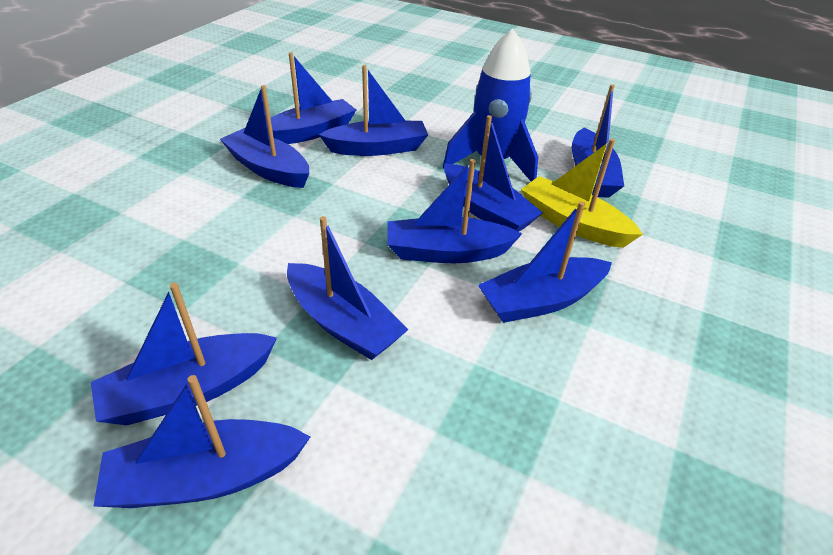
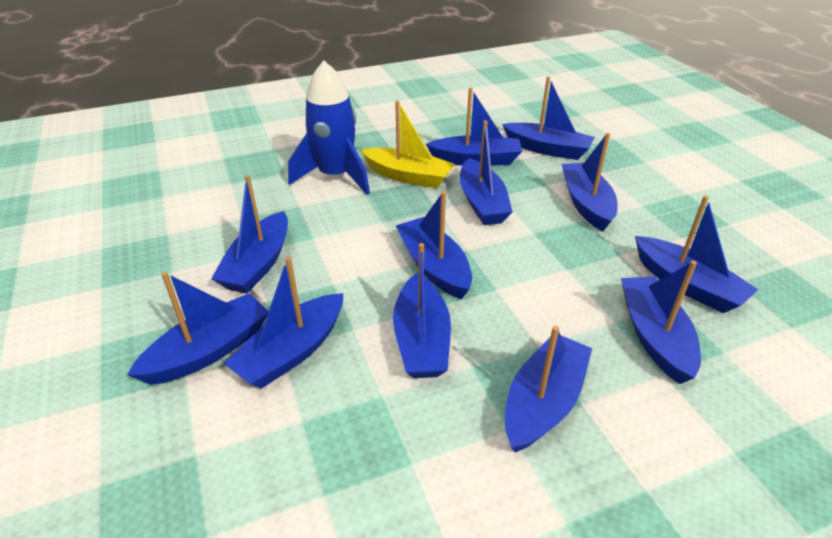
blue boat: 10 -> 12

